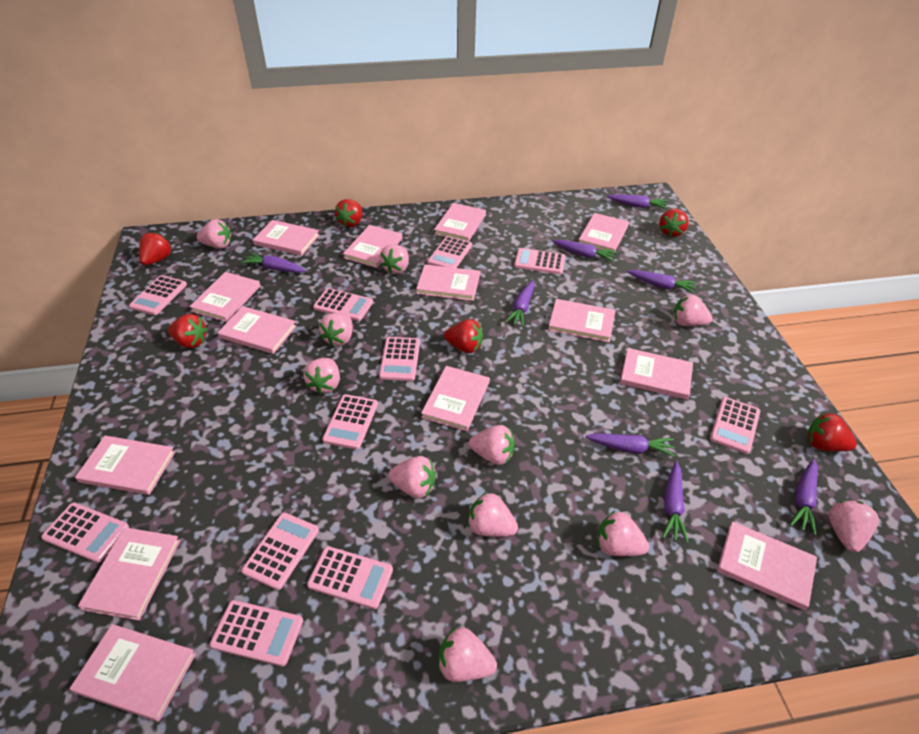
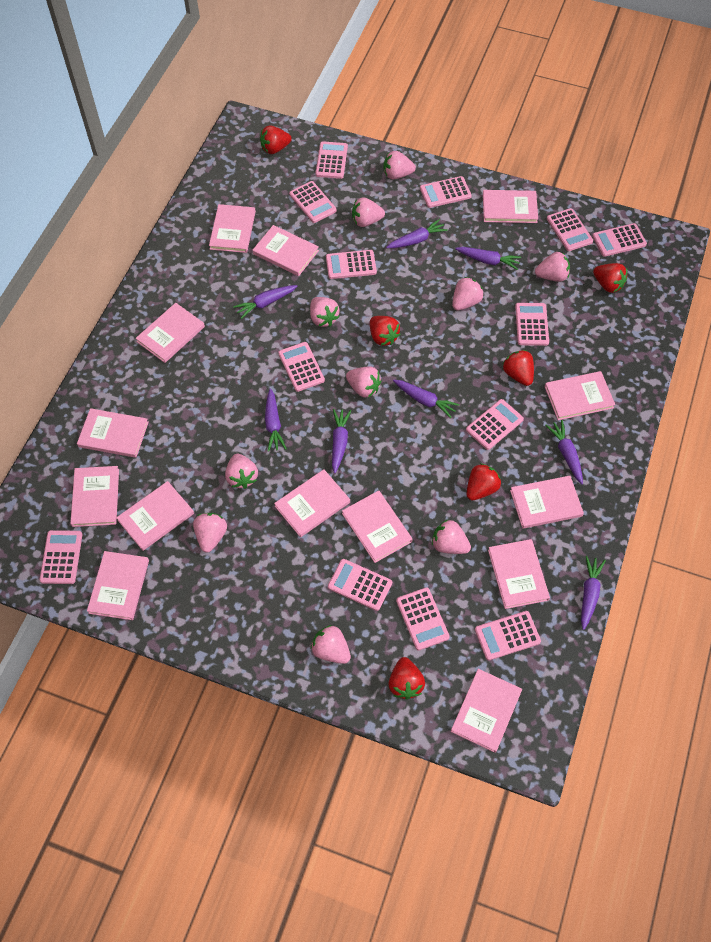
pink calculator: 11 -> 13
pink strawberry: 11 -> 10

